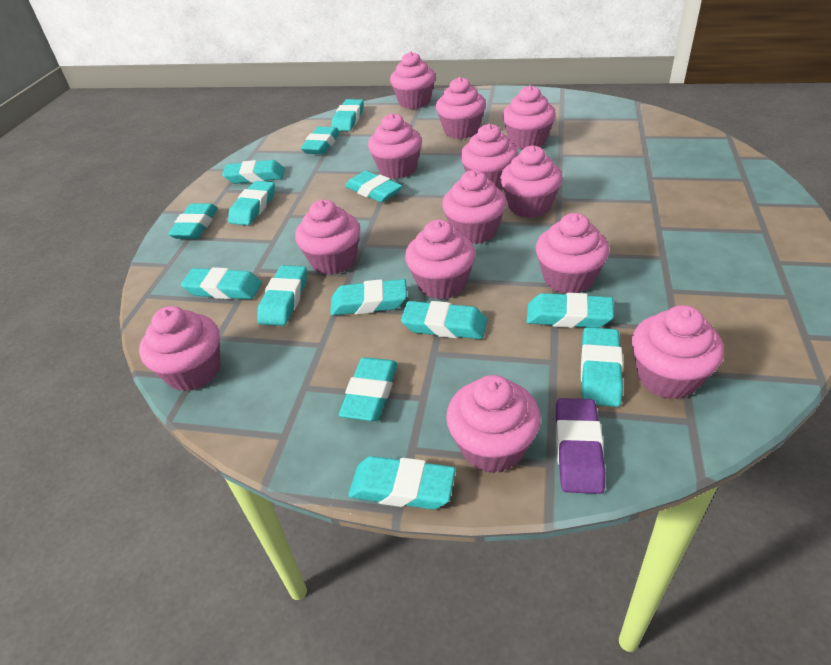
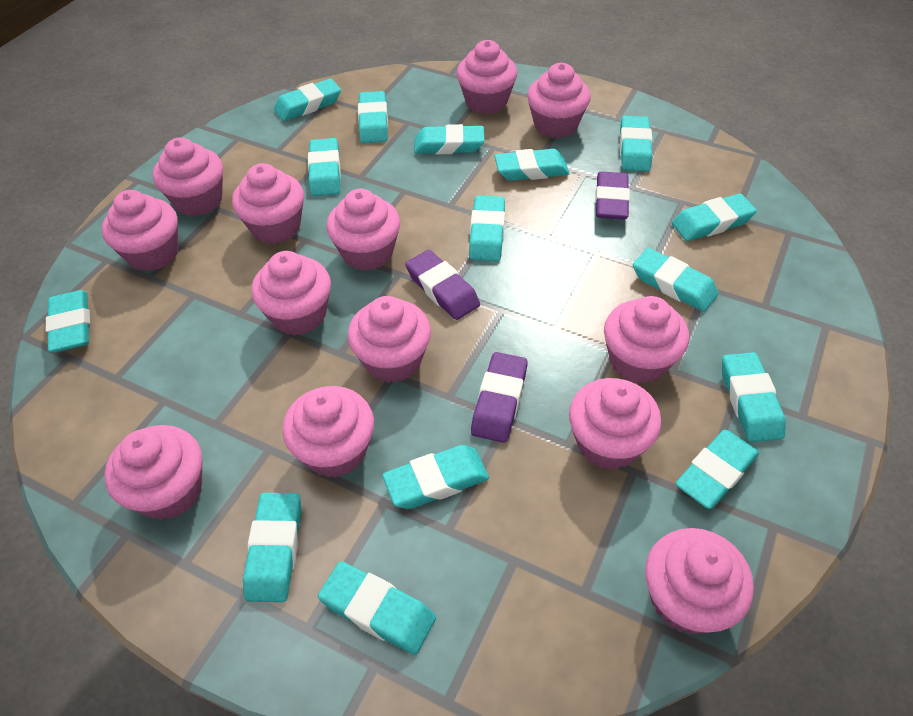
purple eraser: 1 -> 3
turquoise eraser: 14 -> 15

